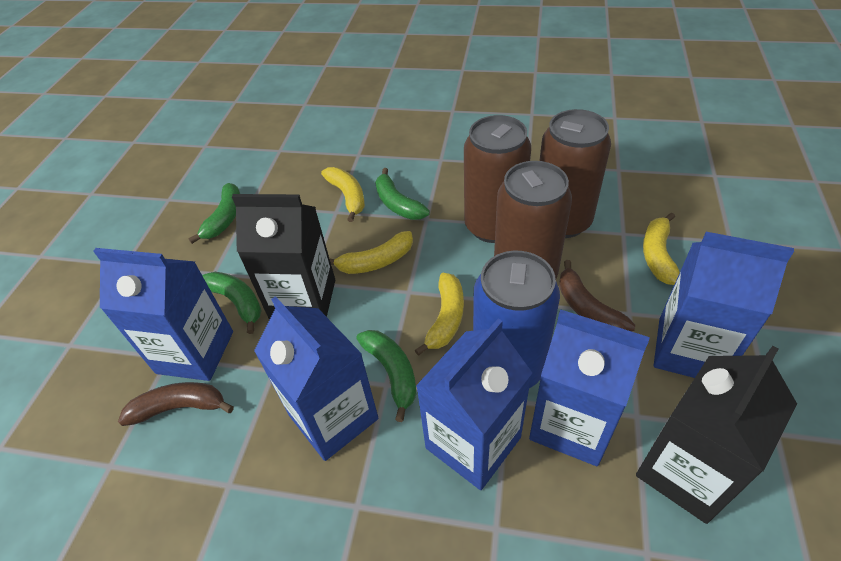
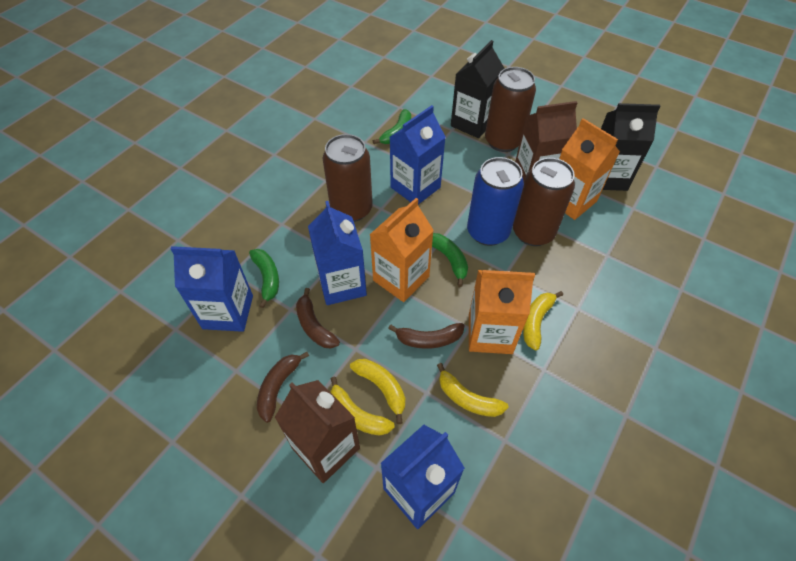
blue carton: 5 -> 4
brown banana: 2 -> 3
brown carton: 0 -> 2
green banana: 4 -> 3
orange carton: 0 -> 3

